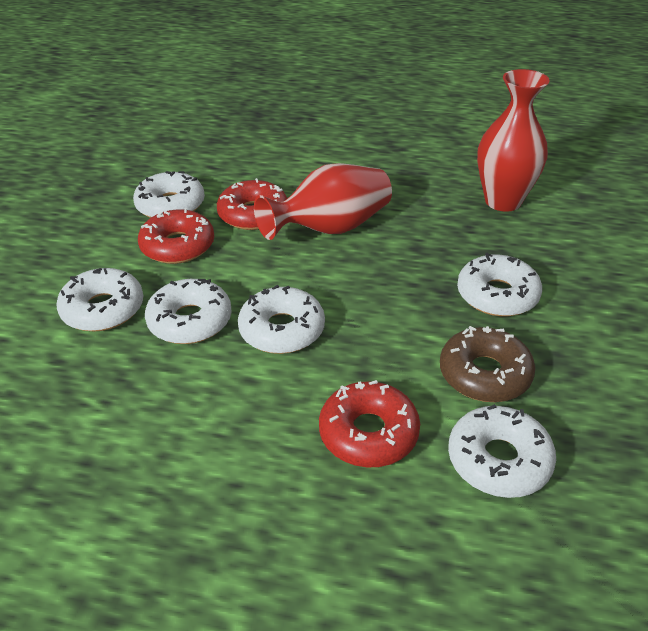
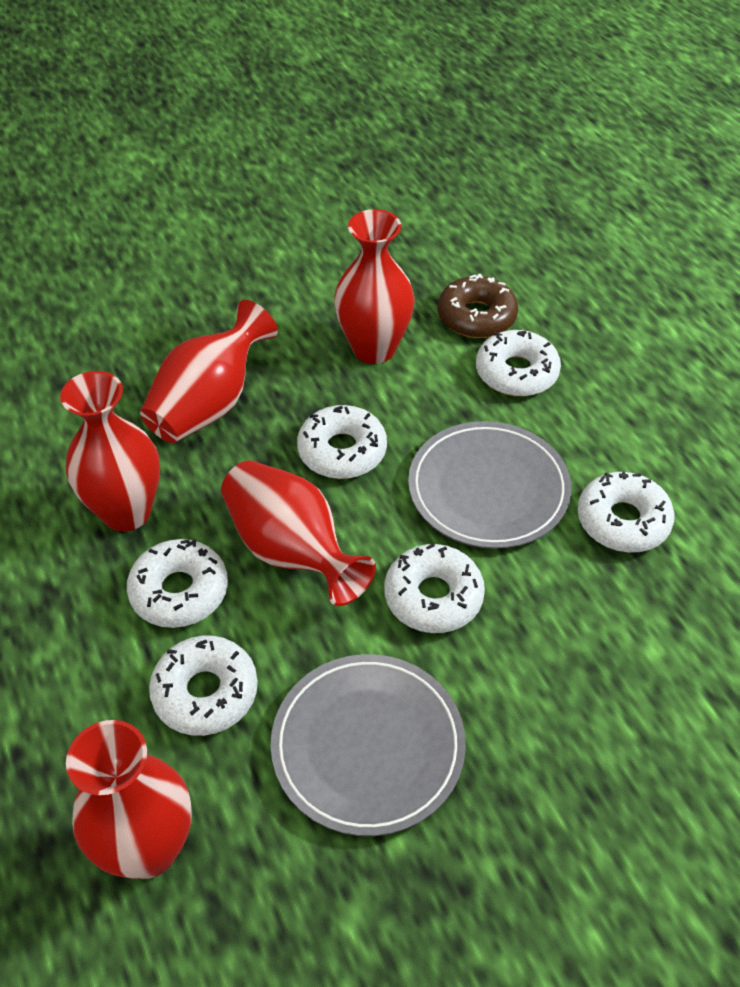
grey plate: 0 -> 2
red donut: 3 -> 0
red vase: 2 -> 5

